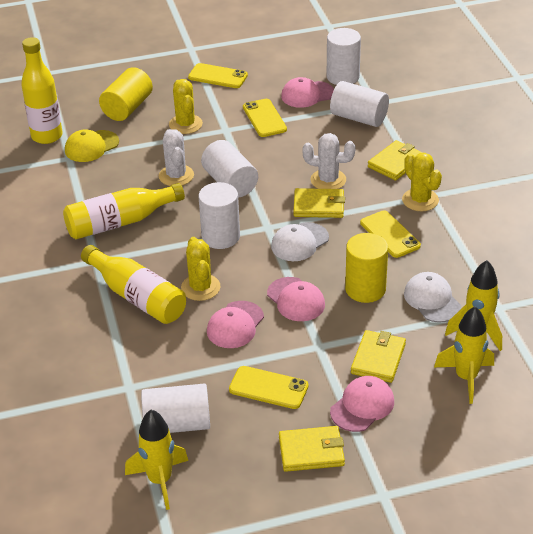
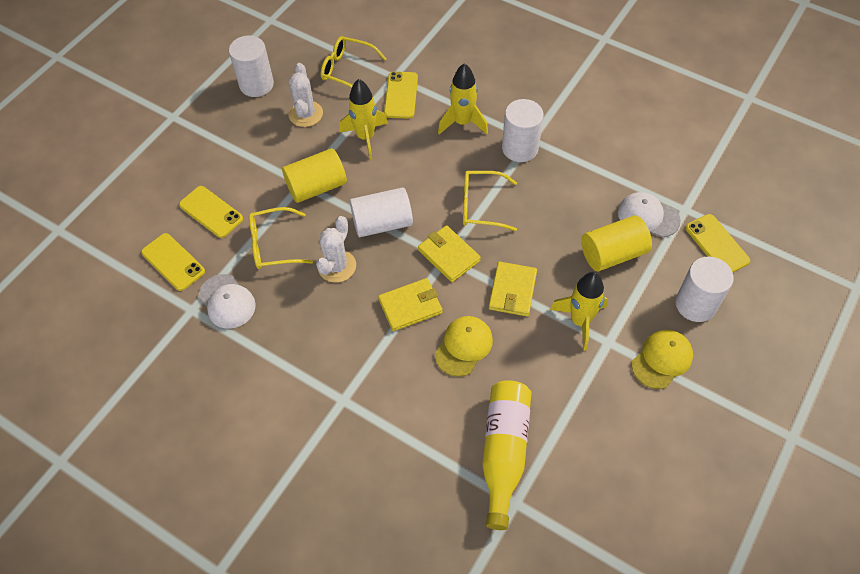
pink cap: 4 -> 0
white cylinder: 5 -> 4
yellow bottle: 3 -> 1
yellow cactus: 3 -> 0
yellow cap: 1 -> 2
yellow glasses: 0 -> 3
yellow wallet: 4 -> 3

